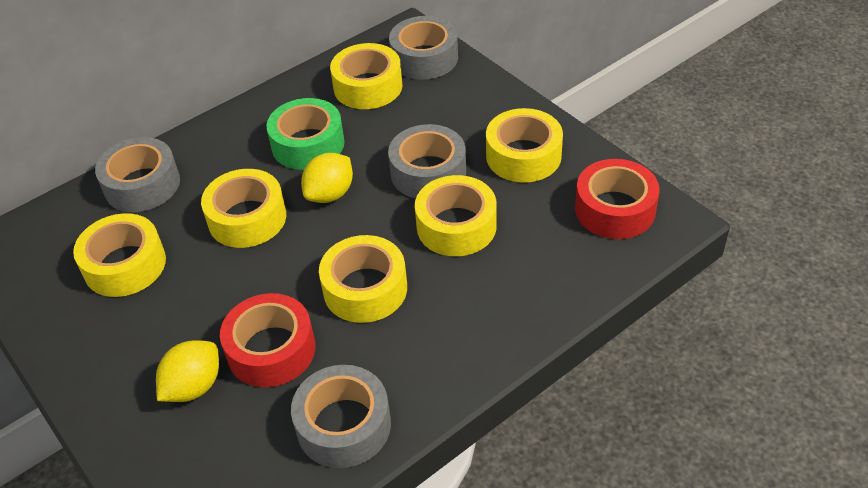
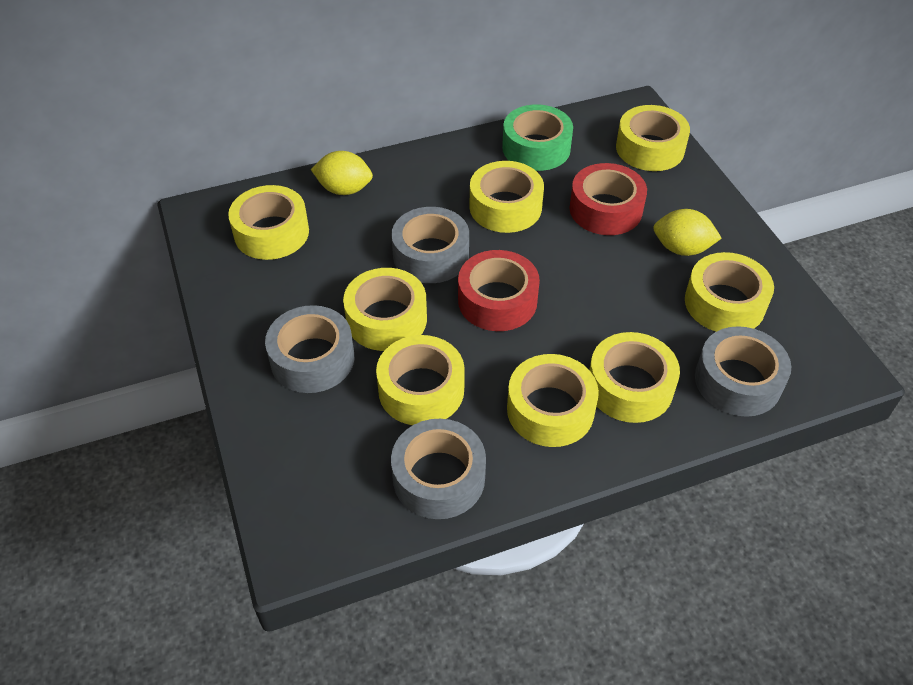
yellow tape: 6 -> 8

